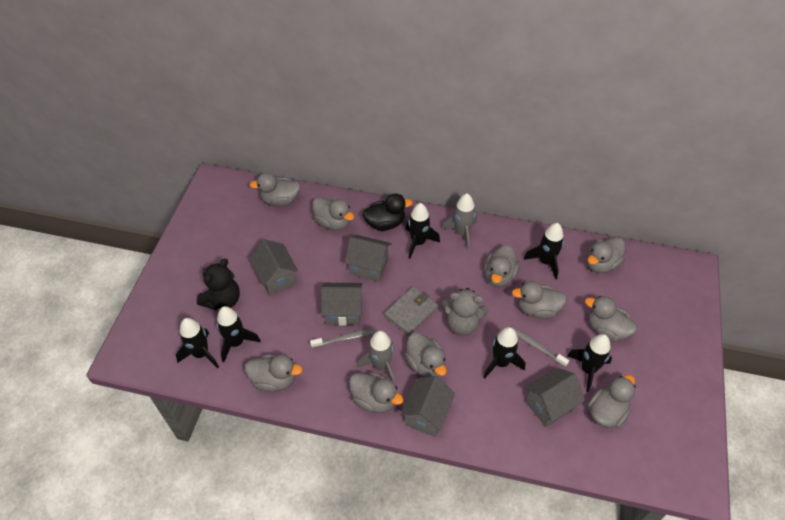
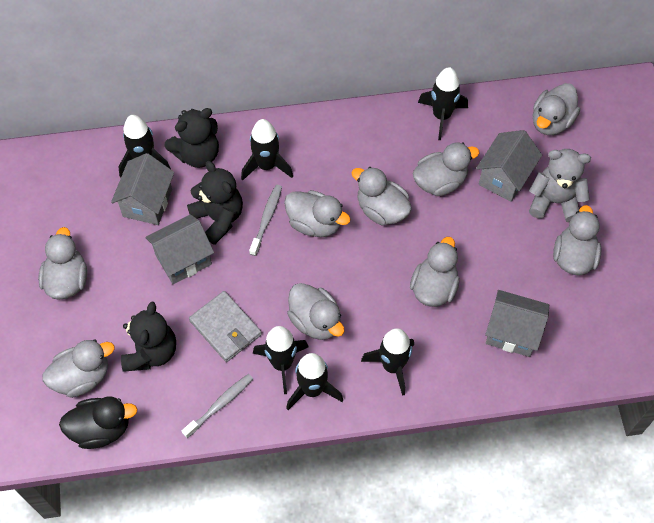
black teddy bear: 1 -> 3
grey duck: 10 -> 9
grey house: 5 -> 4
grey rocket: 2 -> 0

